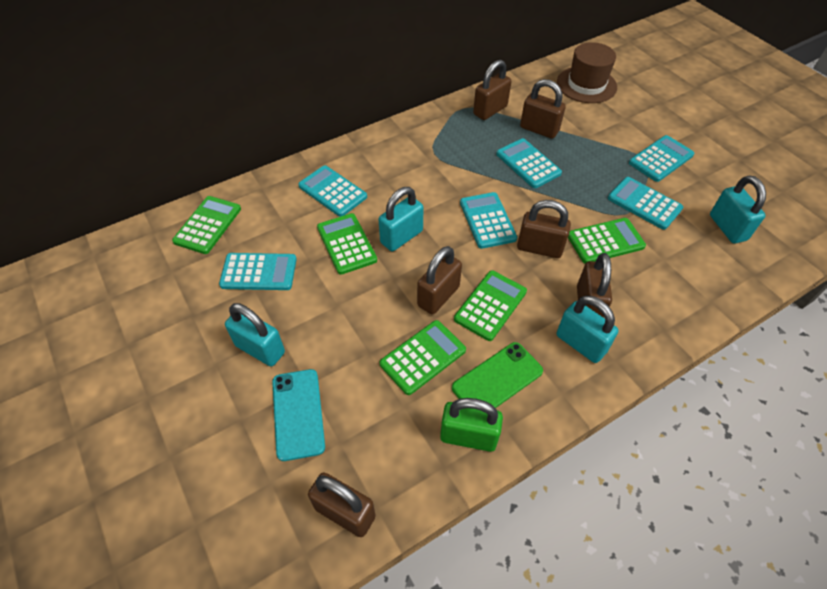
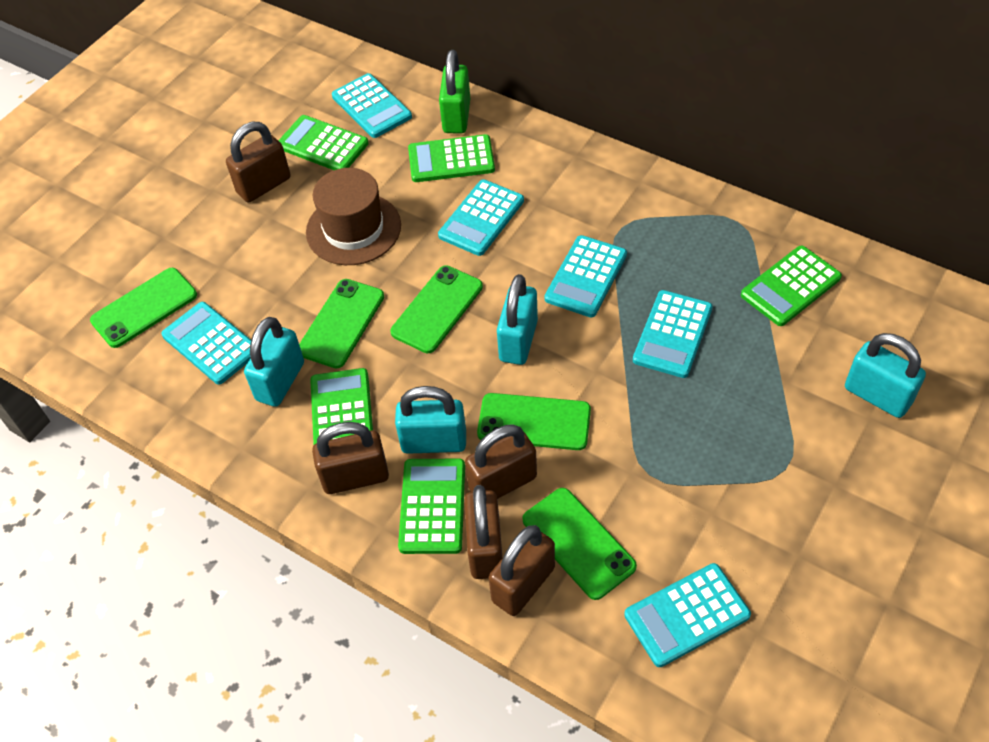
brown padlock: 6 -> 5
green phone: 1 -> 5
turquoise phone: 1 -> 0

